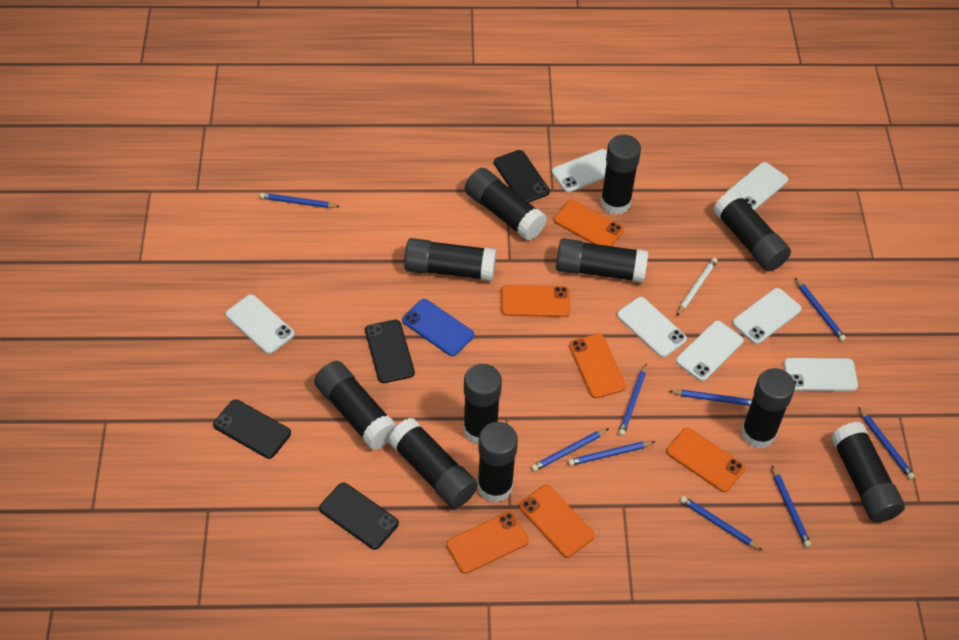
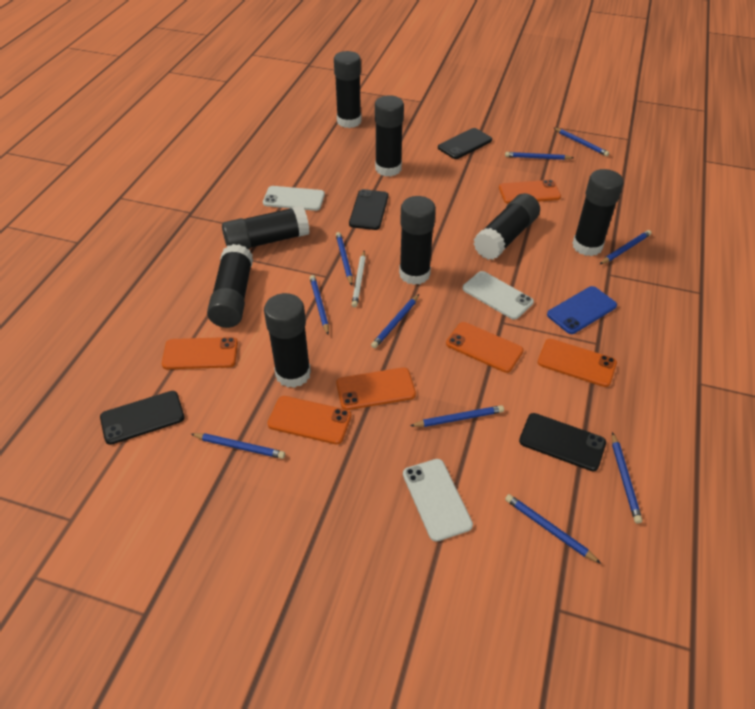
black glue stick: 11 -> 8
blue pencil: 9 -> 10
white phone: 7 -> 3

